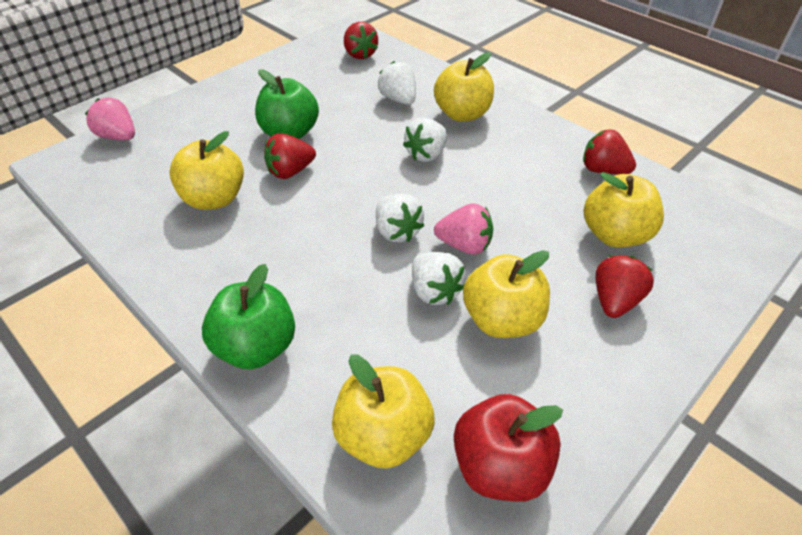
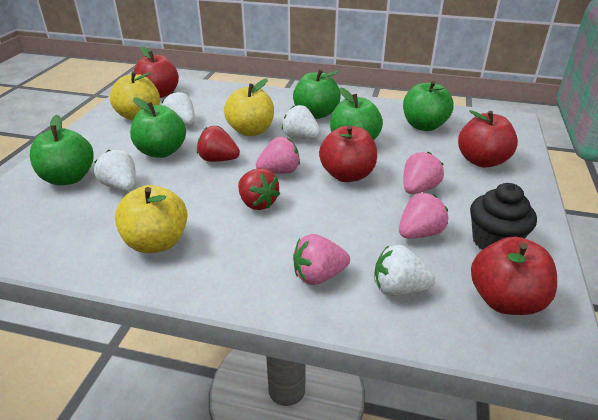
black cupcake: 0 -> 1
green apple: 2 -> 5
pink strawberry: 2 -> 4
red apple: 1 -> 4
red strawberry: 4 -> 2
yellow apple: 5 -> 3

